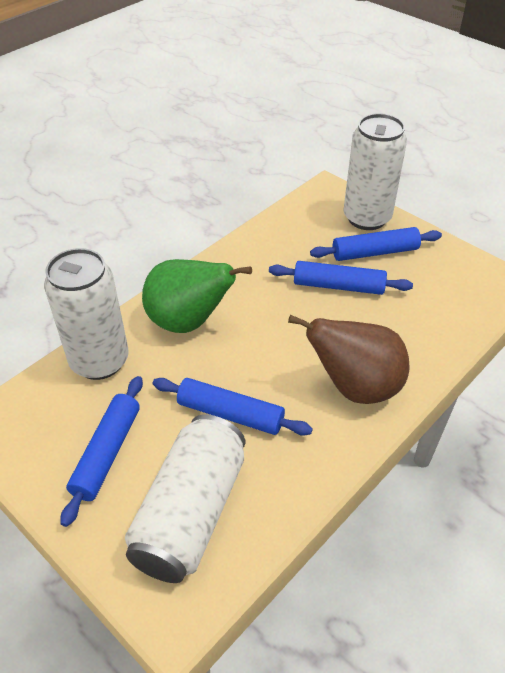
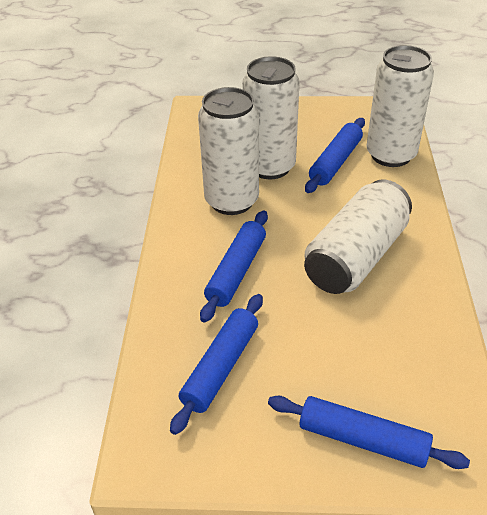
brown pear: 1 -> 0
green pear: 1 -> 0
white can: 3 -> 4

